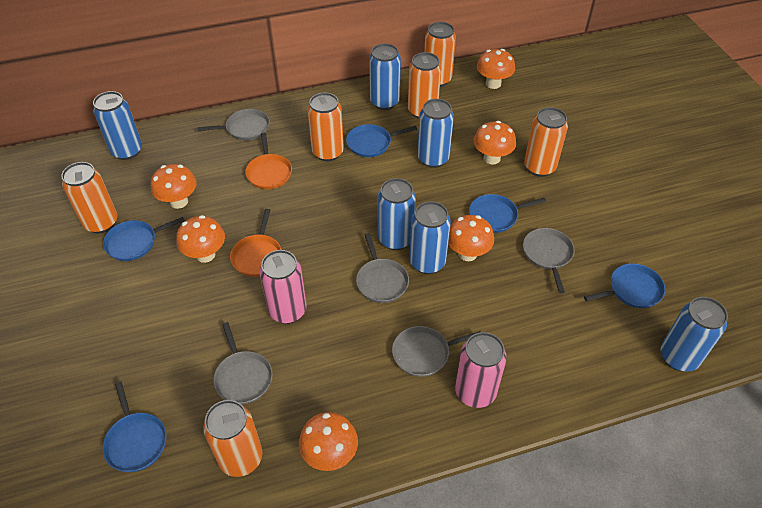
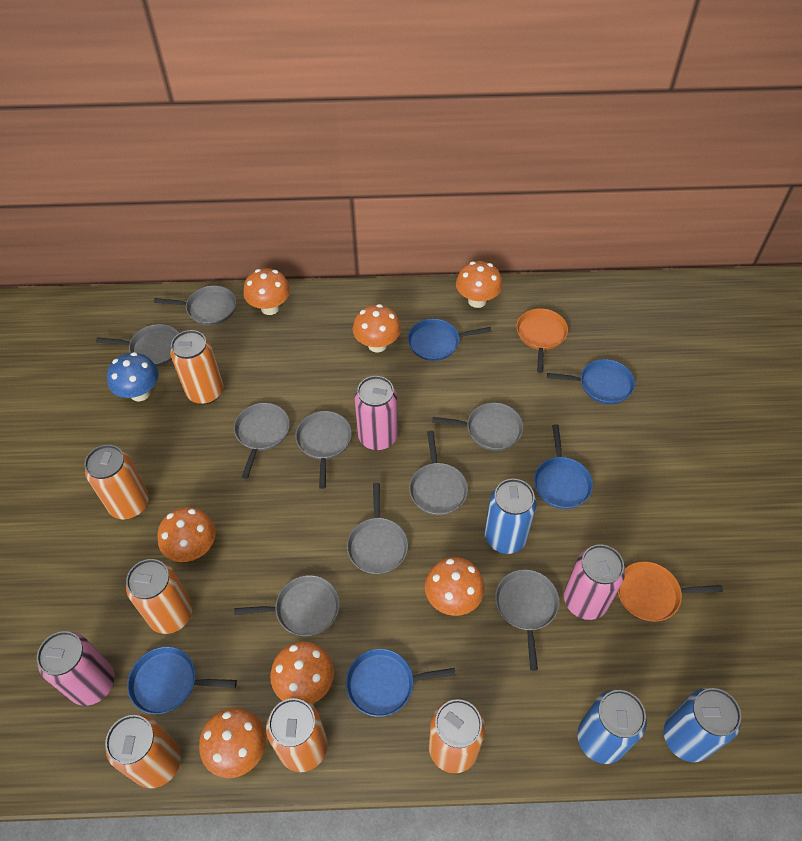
blue can: 6 -> 3
blue mushroom: 0 -> 1
grey pan: 5 -> 9
orange mushroom: 6 -> 7
pink can: 2 -> 3

